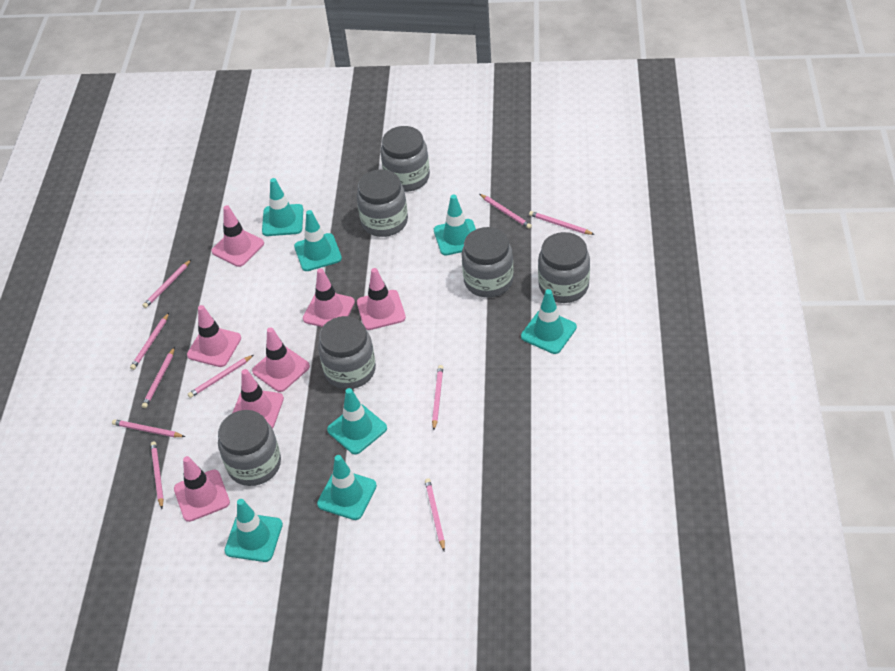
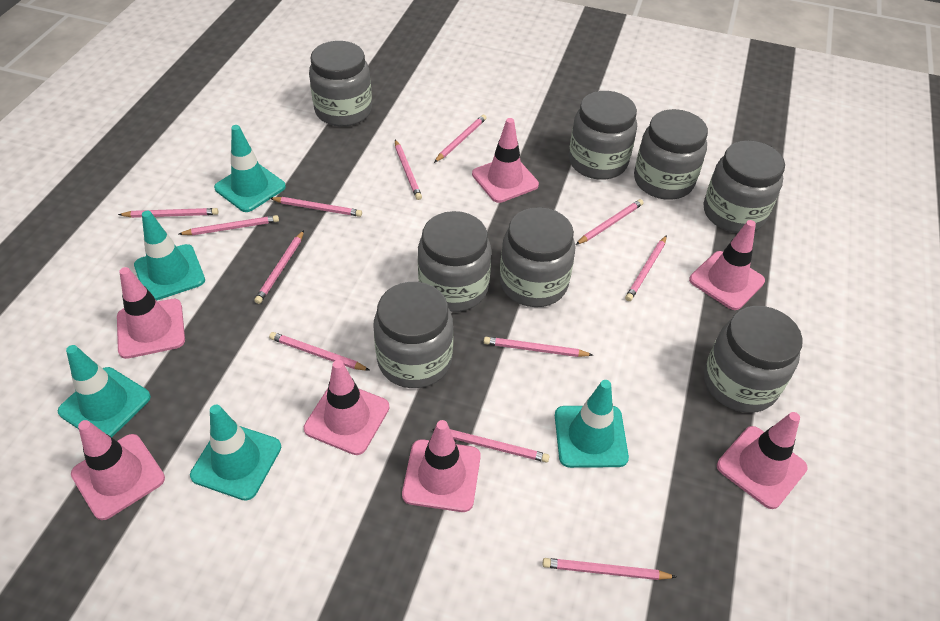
grey jar: 6 -> 8
pink pencil: 10 -> 12
turquoise traffic cone: 7 -> 5

